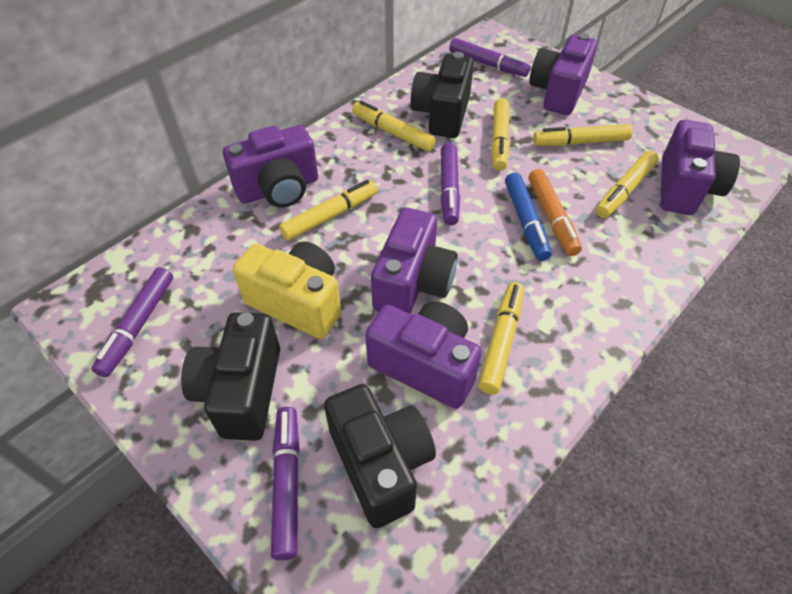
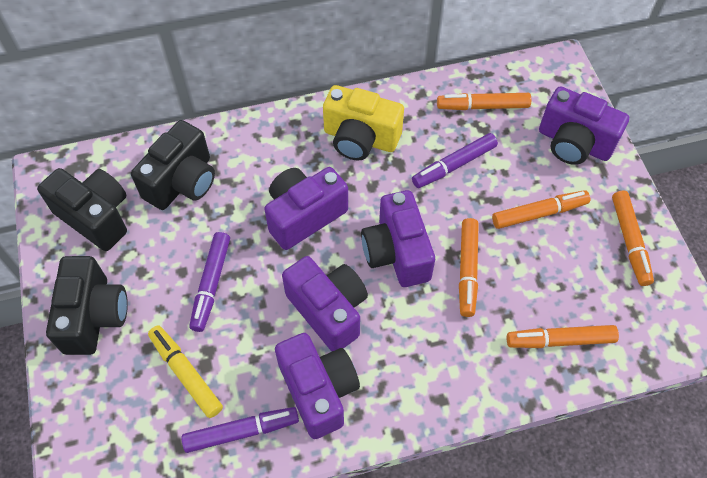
blue marker: 1 -> 0
orange marker: 1 -> 5
purple marker: 4 -> 3
yellow marker: 6 -> 1

